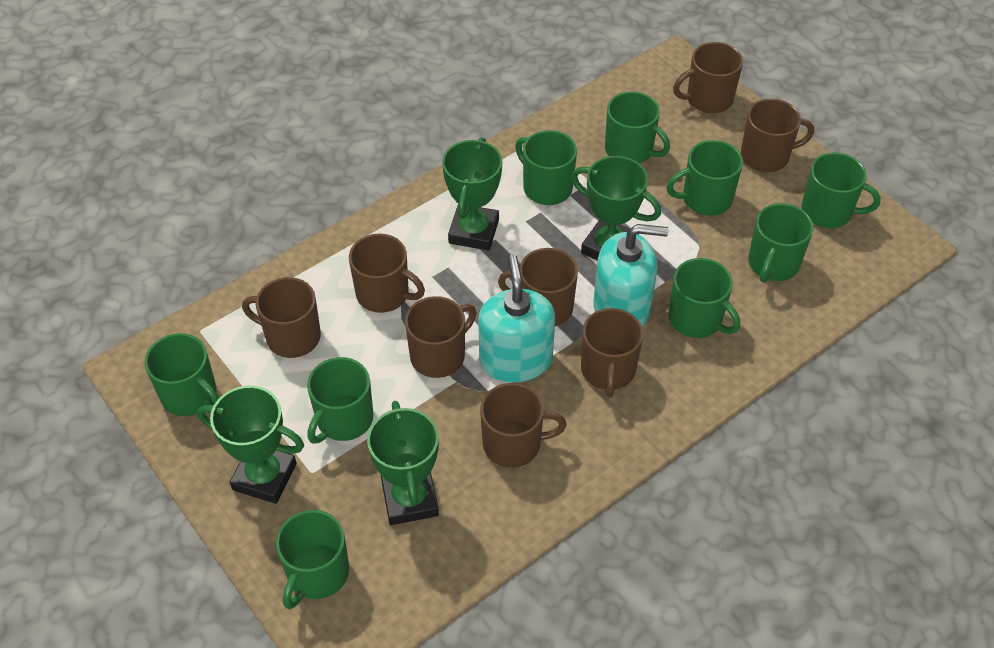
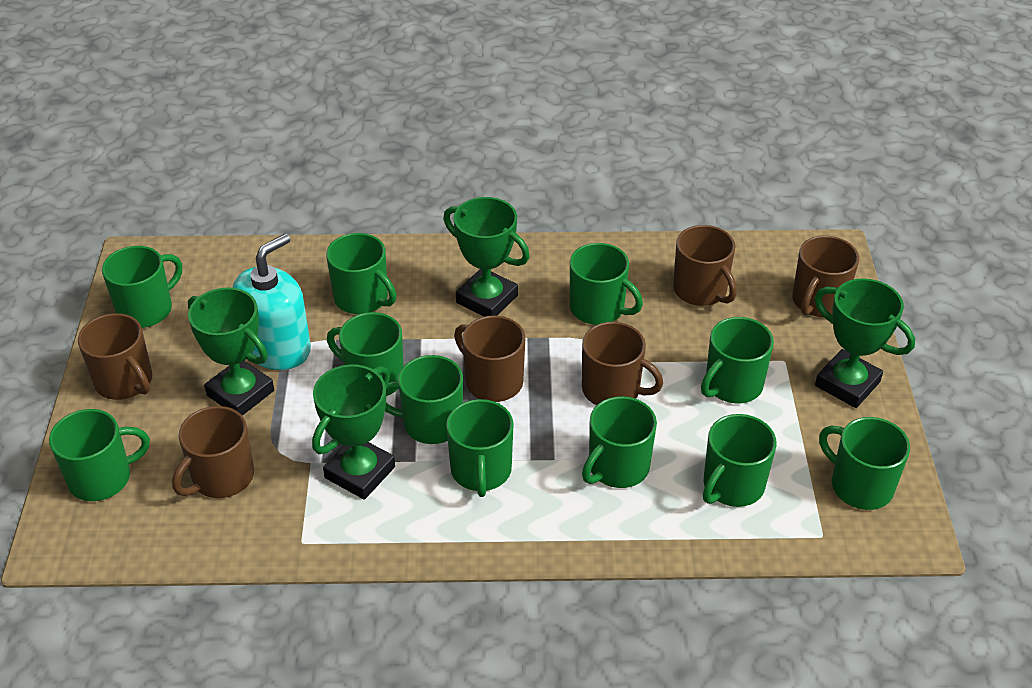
brown mug: 8 -> 6
green mug: 9 -> 11
turquoise soap dispenser: 2 -> 1

